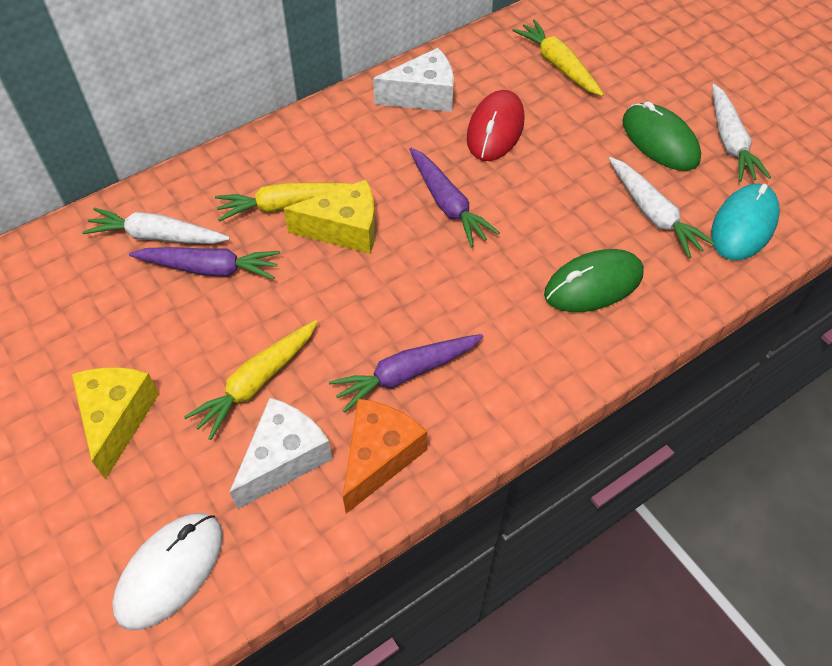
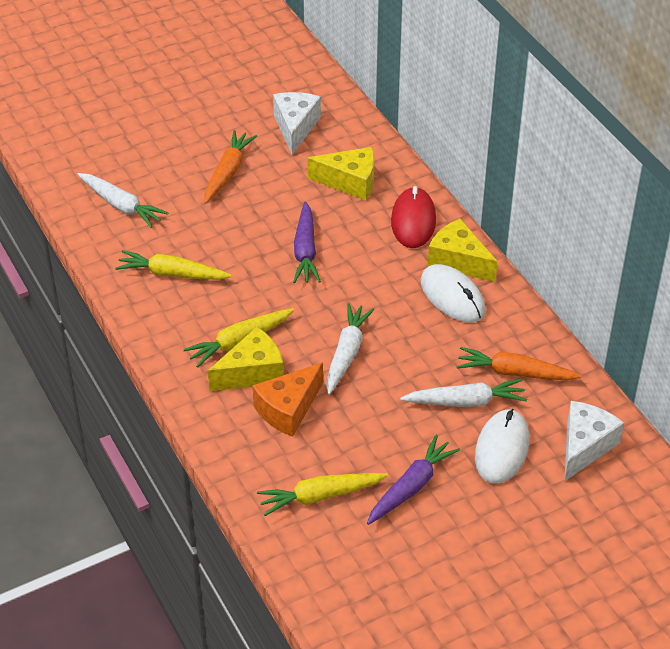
green mouse: 2 -> 0
orange carrot: 0 -> 2
purple carrot: 3 -> 2
turquoise mouse: 1 -> 0
white mouse: 1 -> 2
yellow cheese: 2 -> 3

